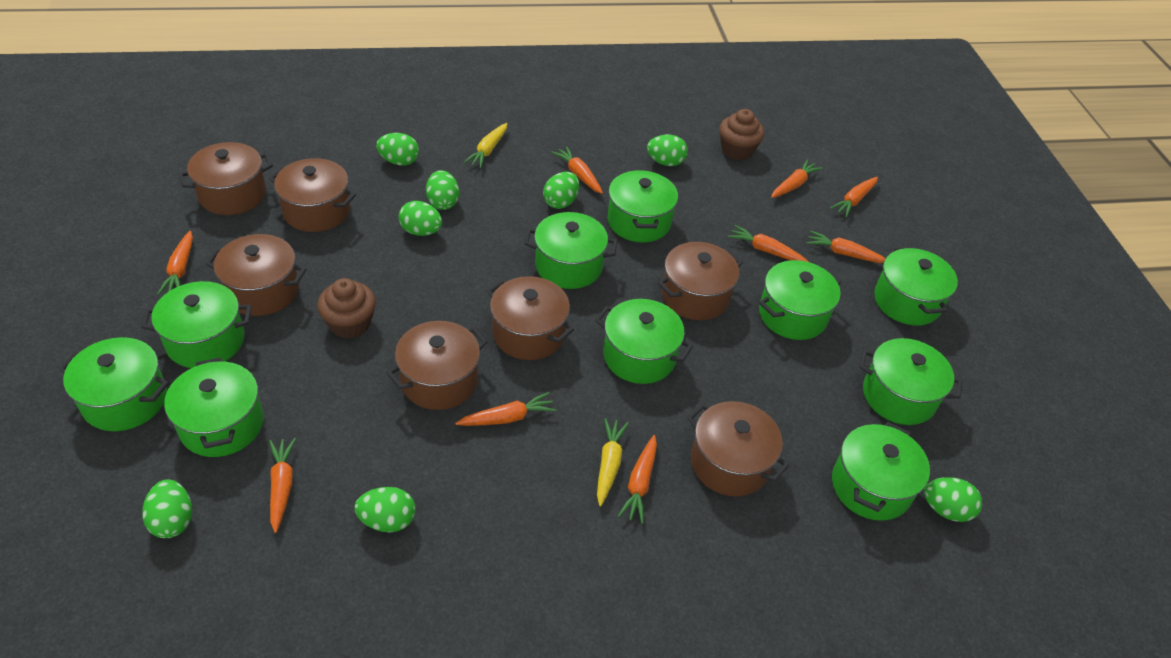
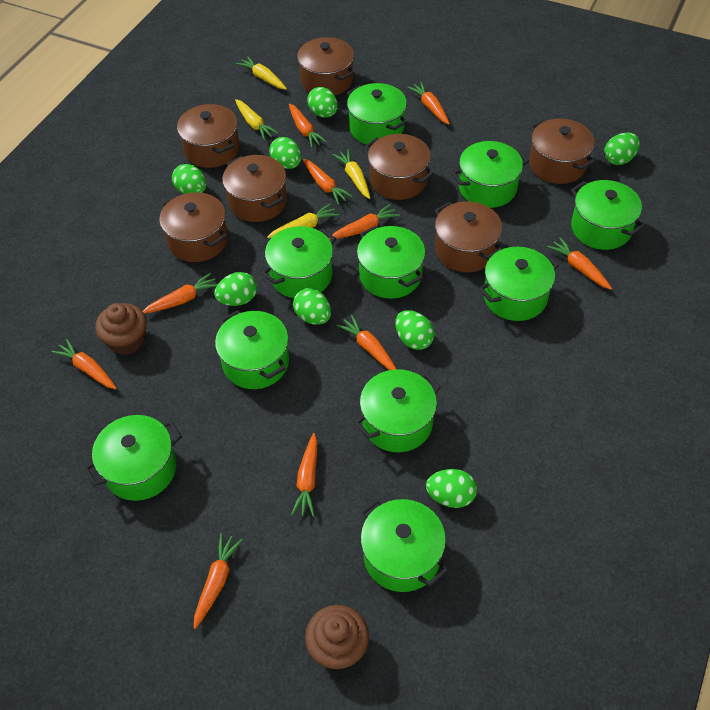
orange carrot: 9 -> 10
yellow carrot: 2 -> 4

